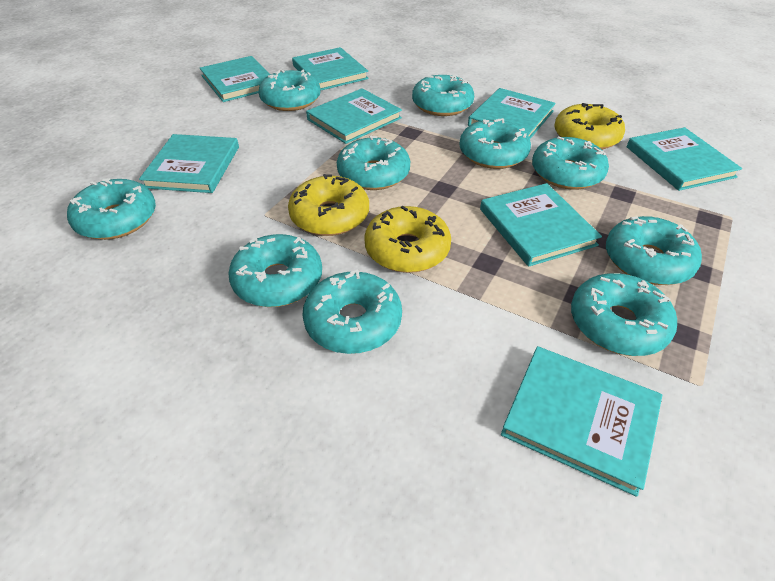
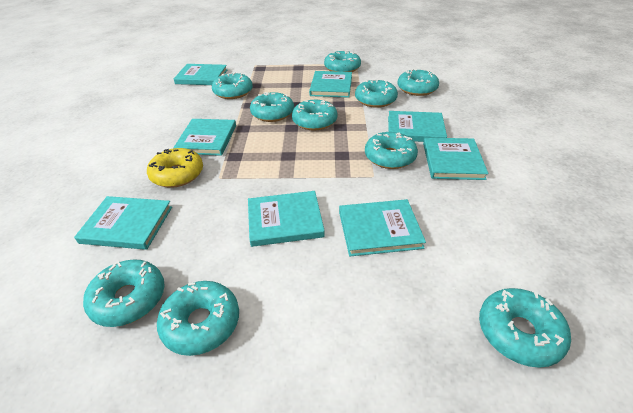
yellow donut: 3 -> 1

